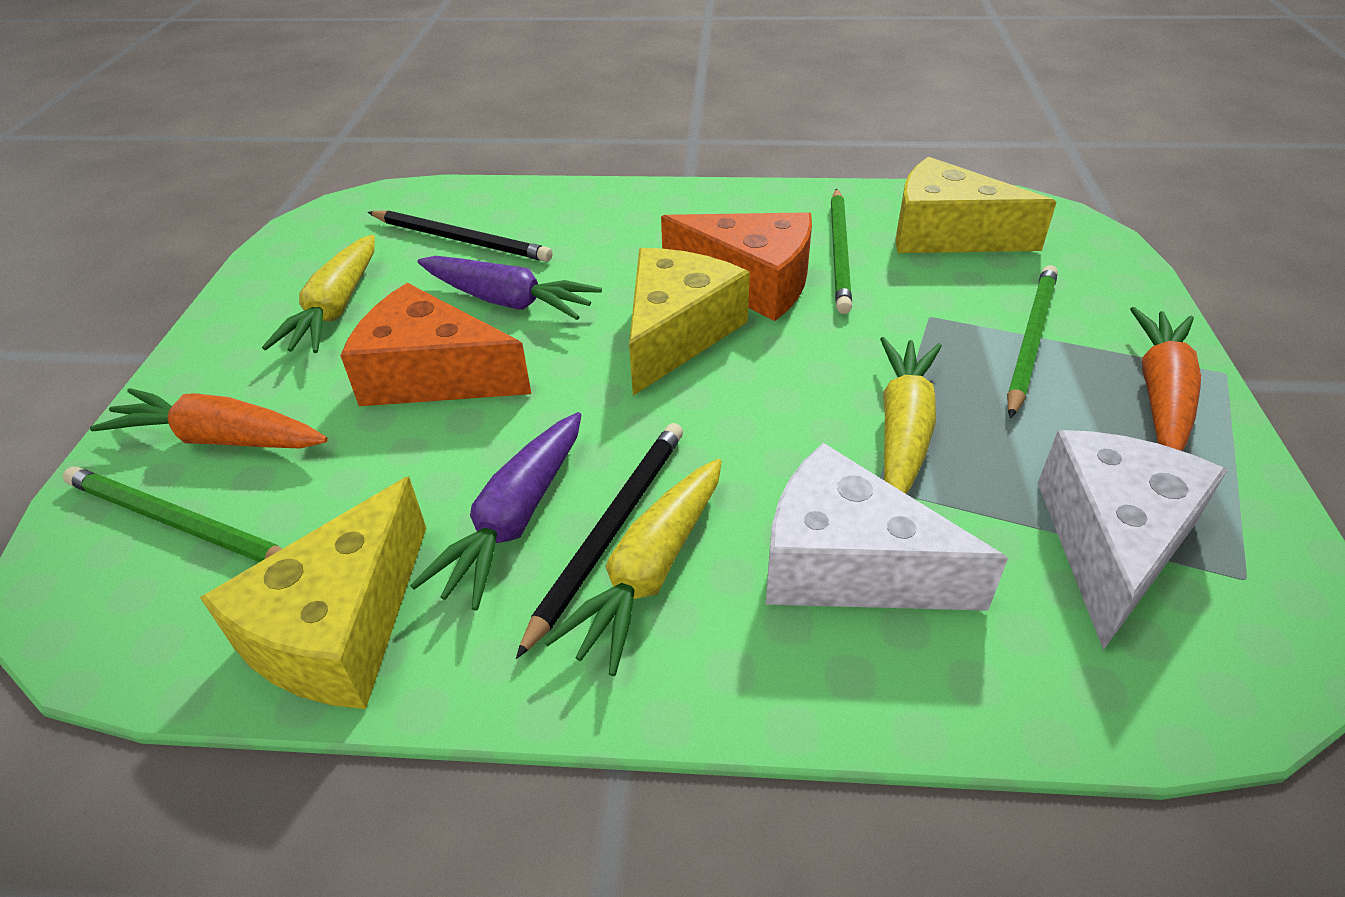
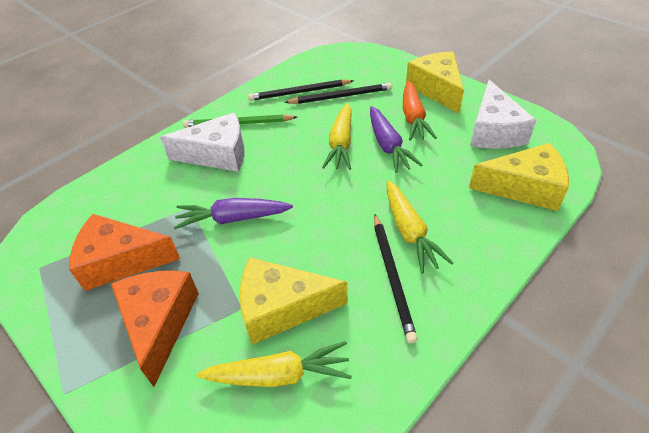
black pencil: 2 -> 3
green pencil: 3 -> 1
orange carrot: 2 -> 1

